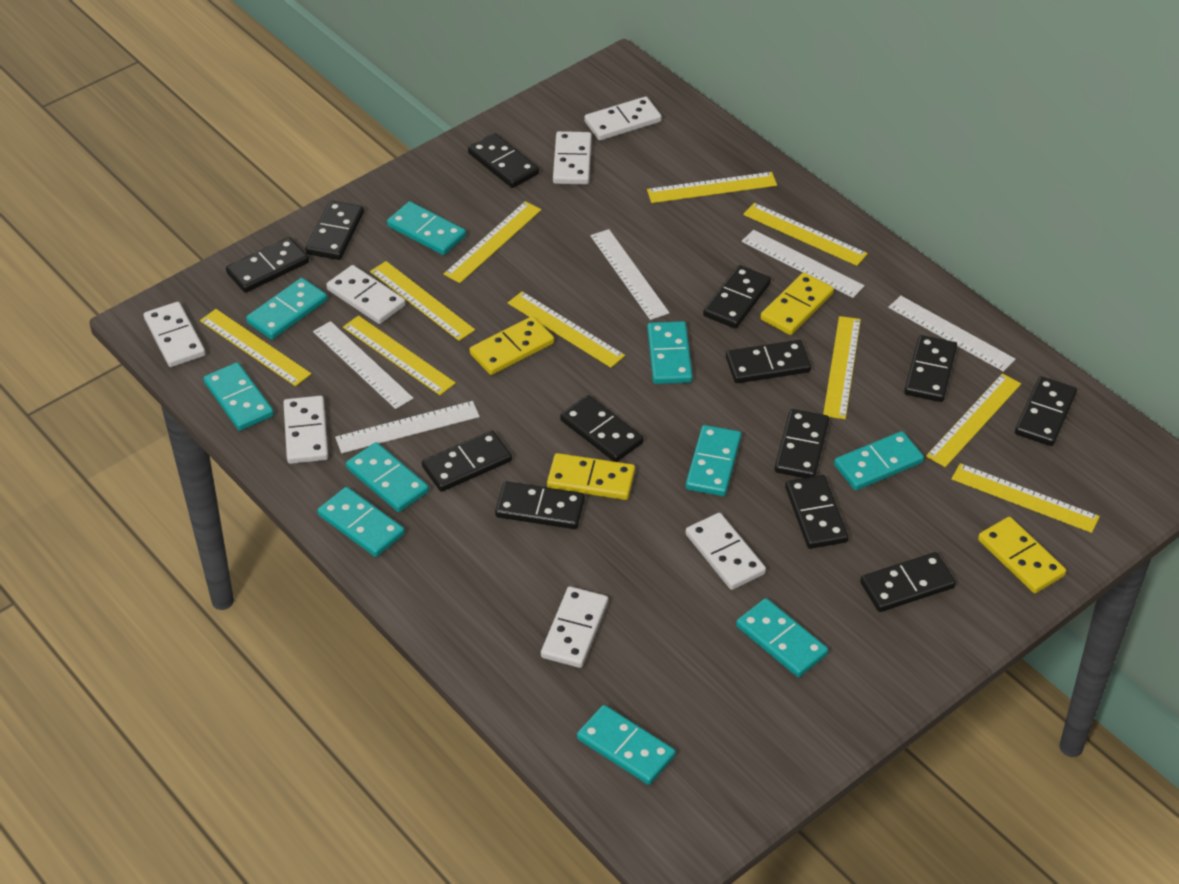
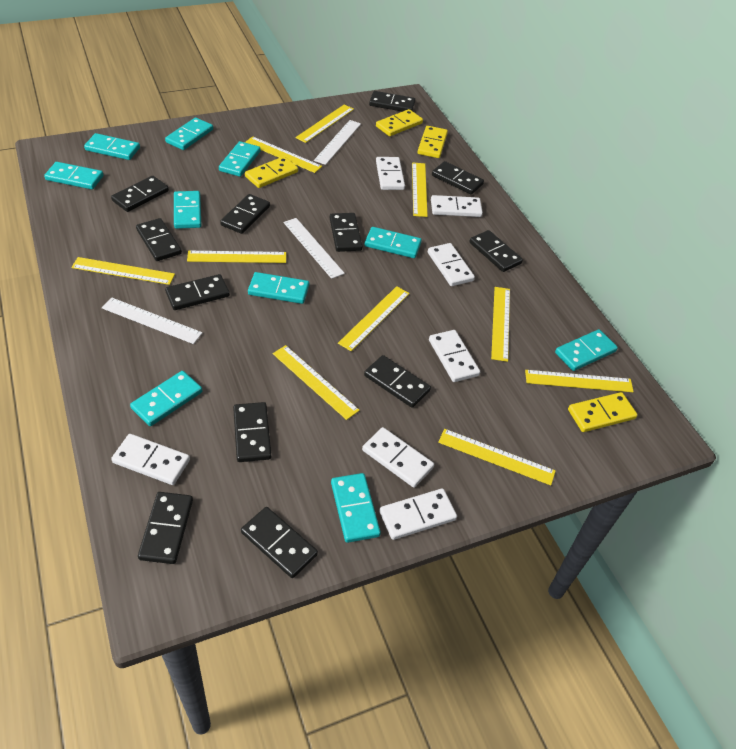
black domino: 13 -> 12
white ruler: 5 -> 3

